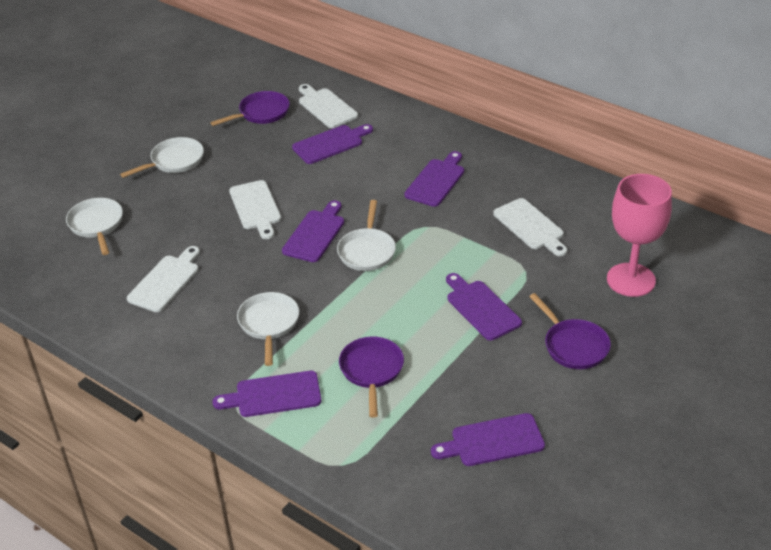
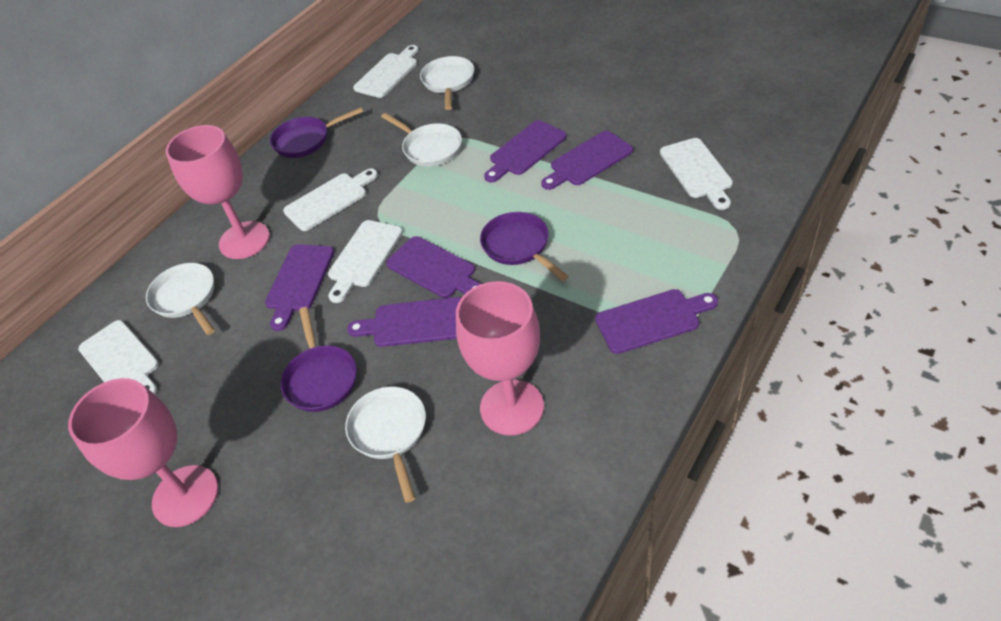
pink goblet: 1 -> 3
white cutting board: 4 -> 5

